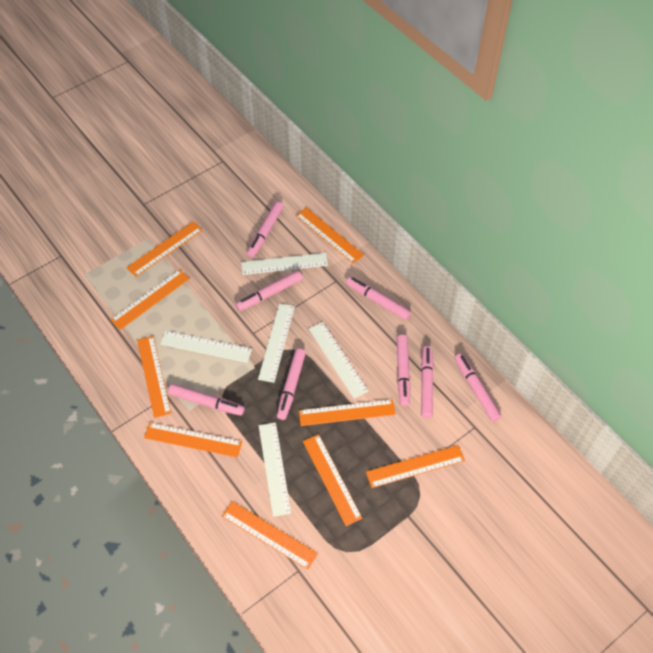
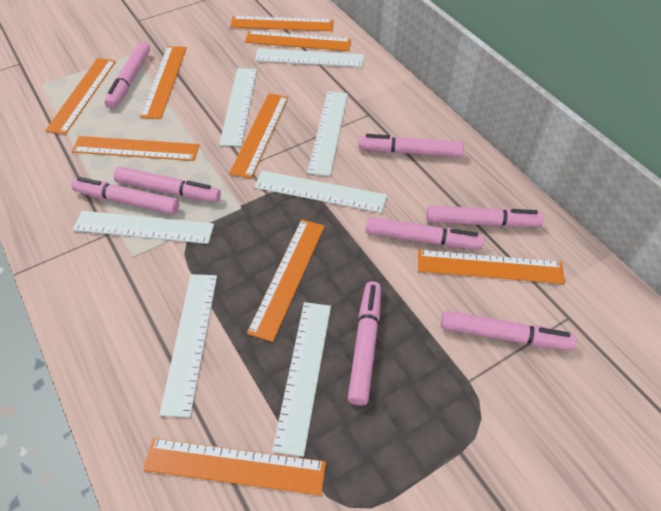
white ruler: 5 -> 7

